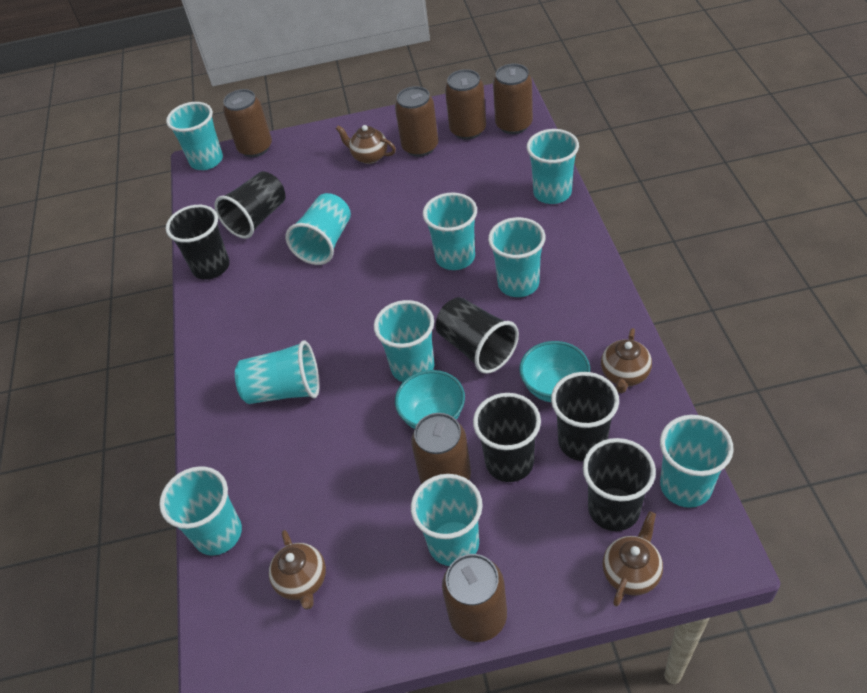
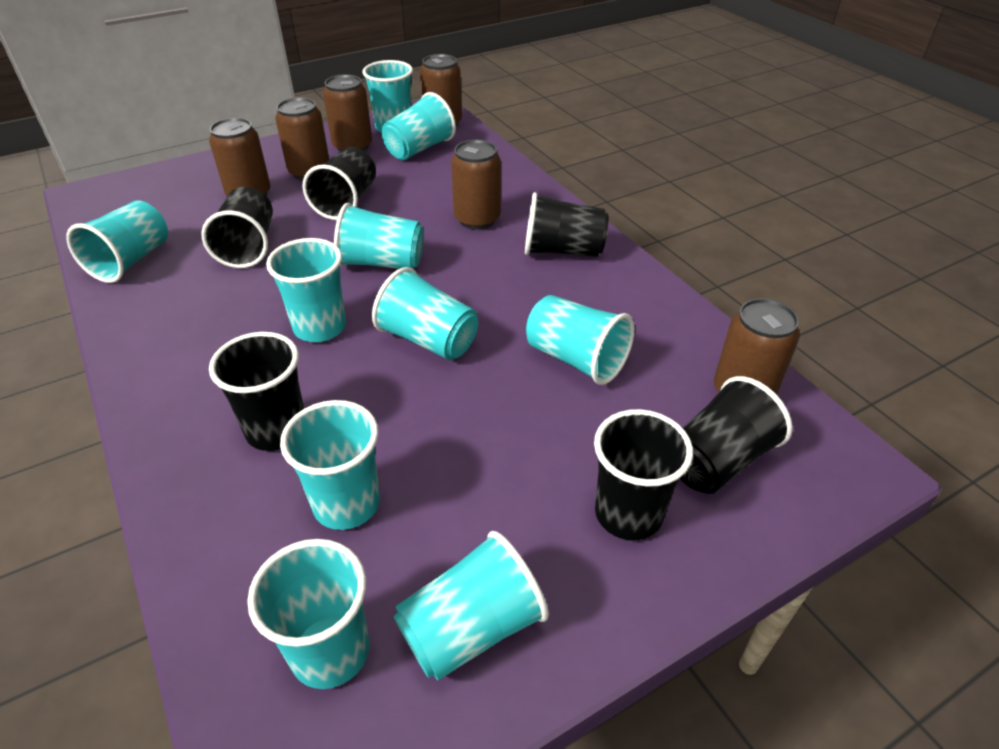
brown teapot: 4 -> 0
turquoise bowl: 2 -> 0

